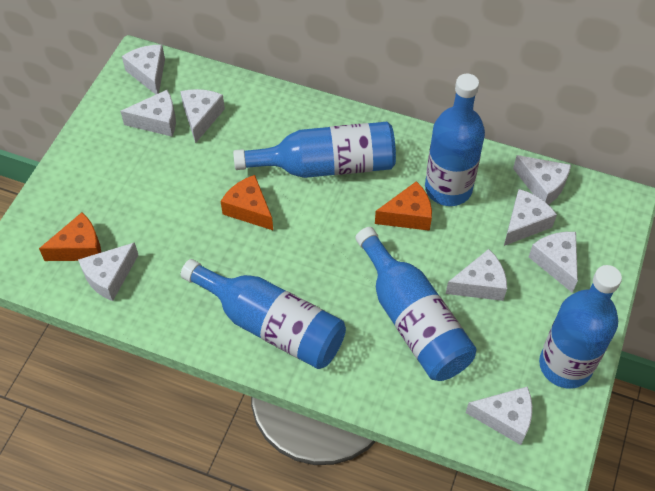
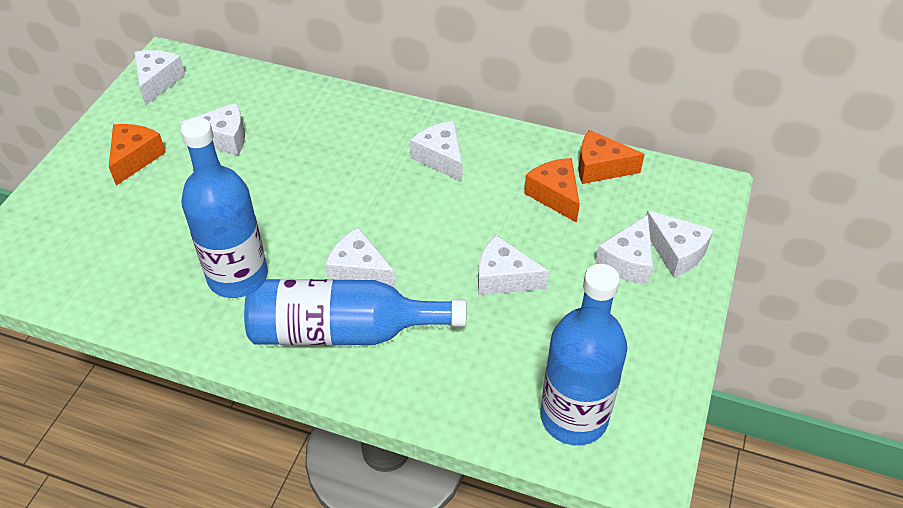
blue bottle: 5 -> 3
white cheese: 9 -> 7

